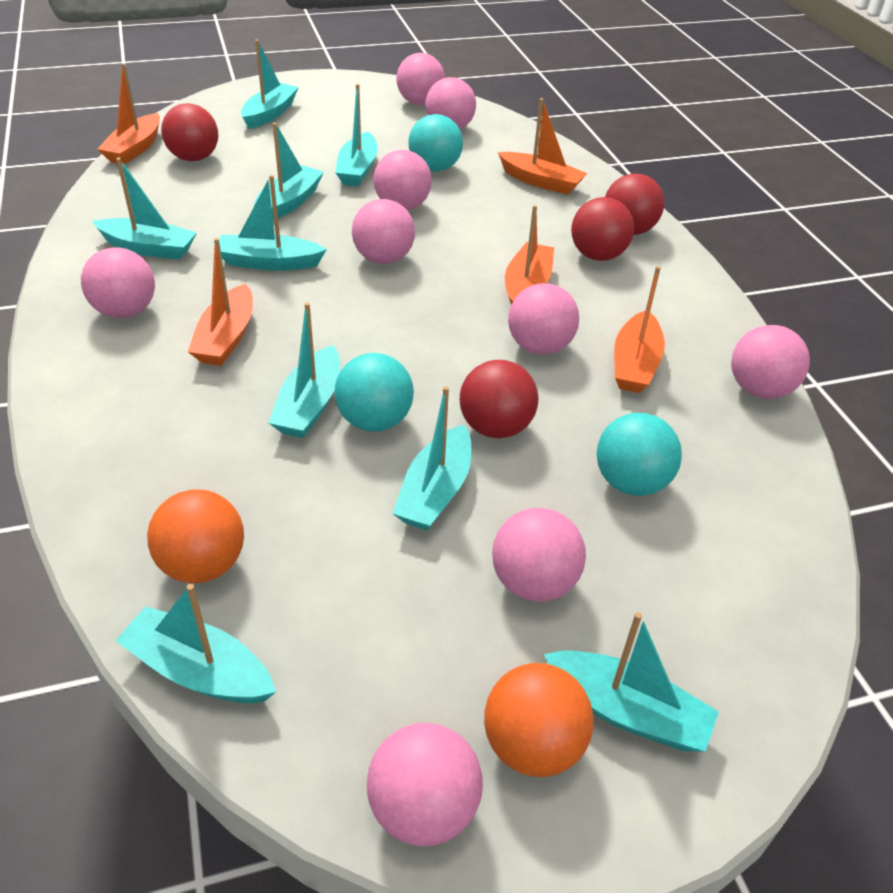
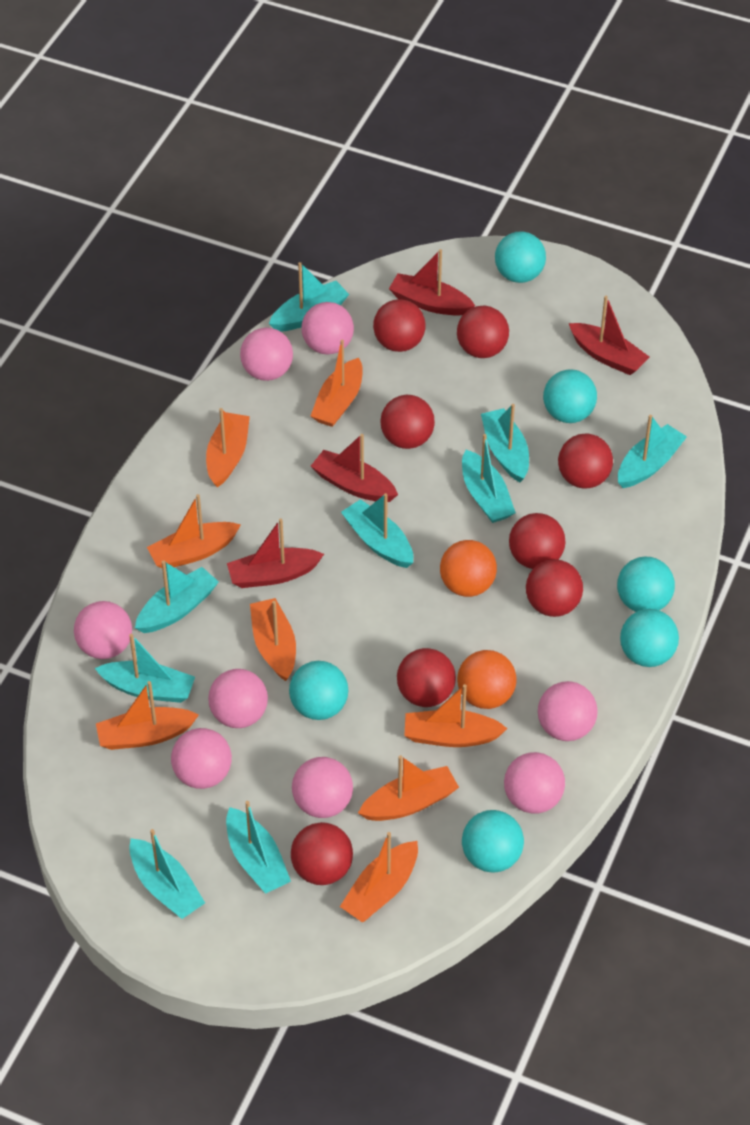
orange boat: 5 -> 8
pink ball: 9 -> 8
red ball: 4 -> 8
red boat: 0 -> 4
turquoise ball: 3 -> 6

